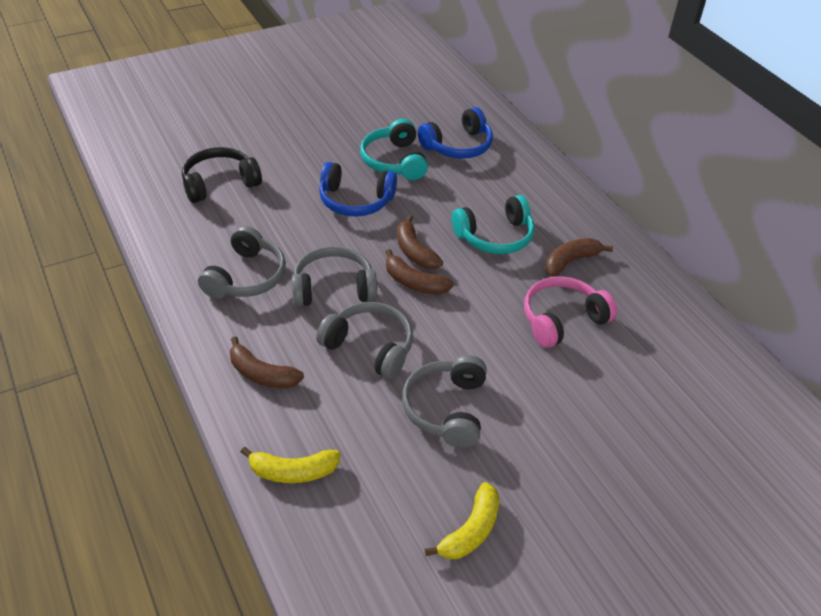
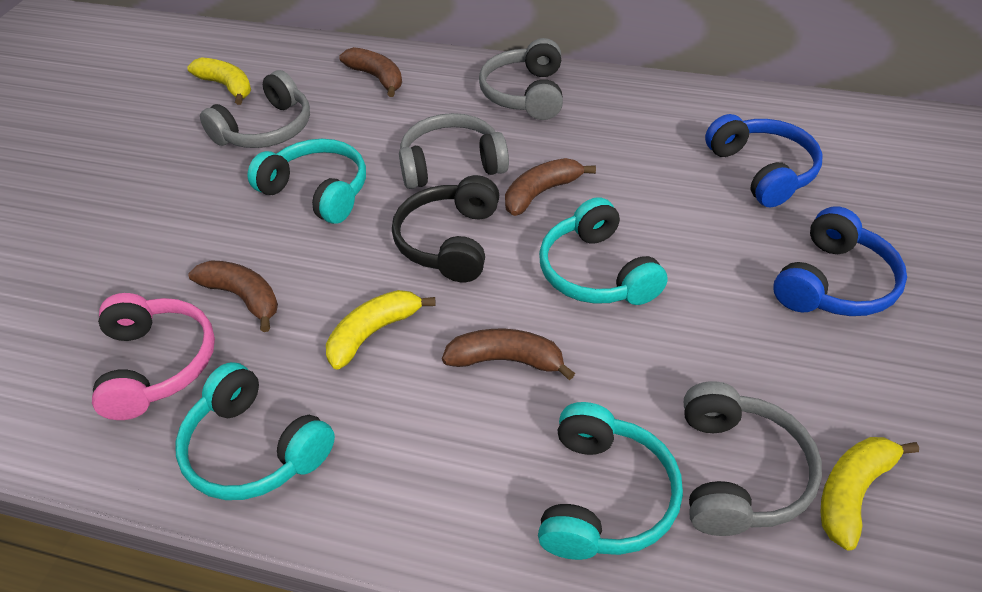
turquoise headphones: 2 -> 4
yellow banana: 2 -> 3

